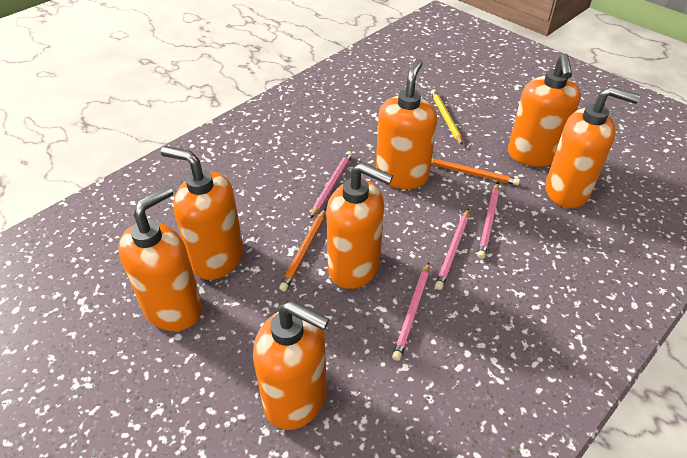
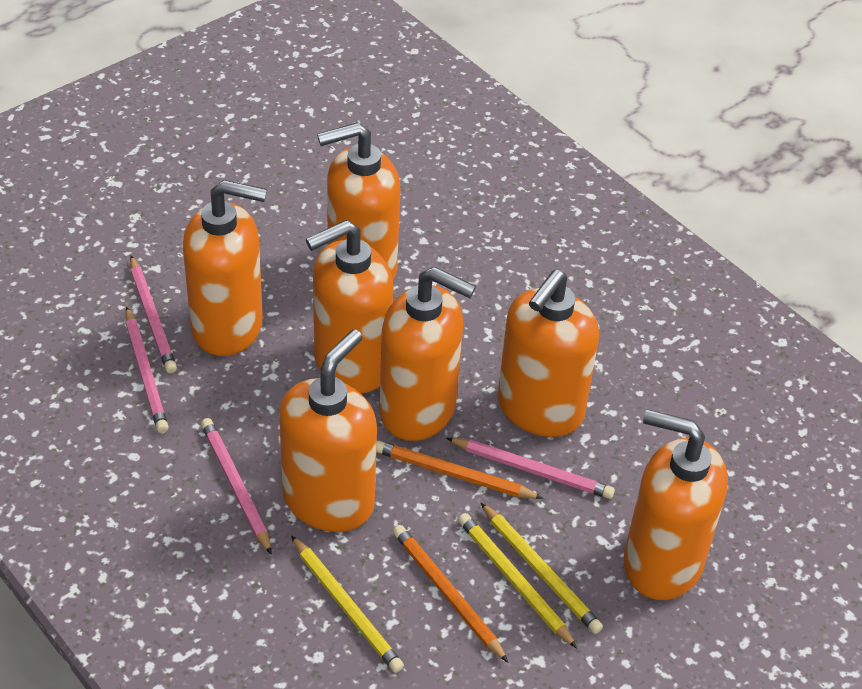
yellow pencil: 1 -> 3

